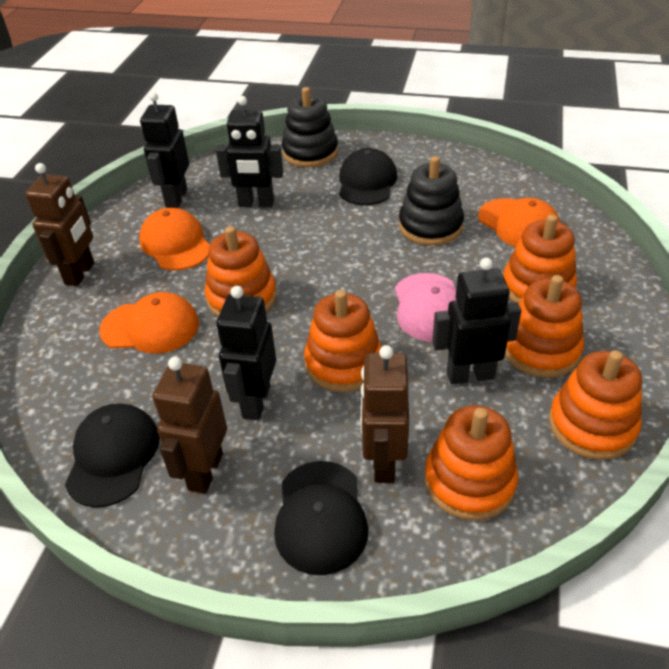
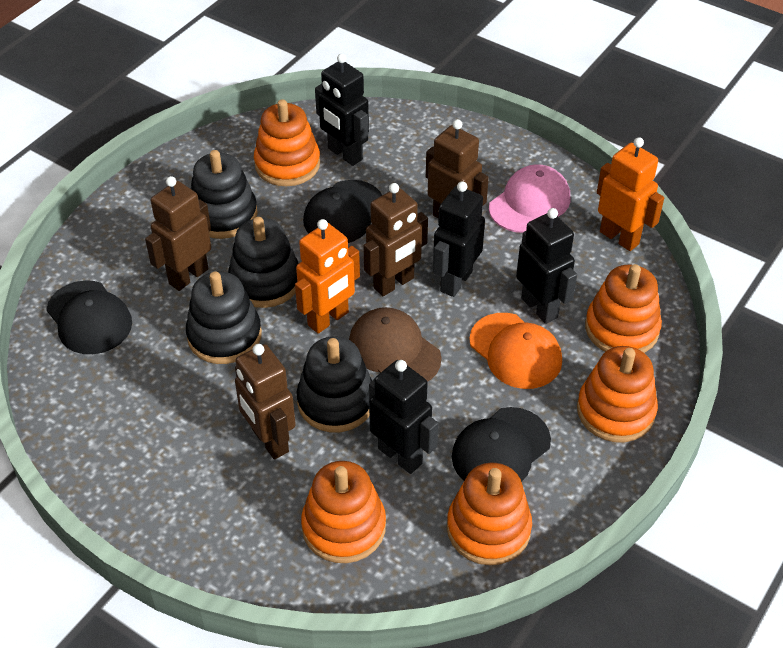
black stacking toy: 2 -> 4
brown cap: 0 -> 1
brown robot: 3 -> 4
orange cap: 3 -> 1
orange robot: 0 -> 2
orange stacking toy: 6 -> 5

